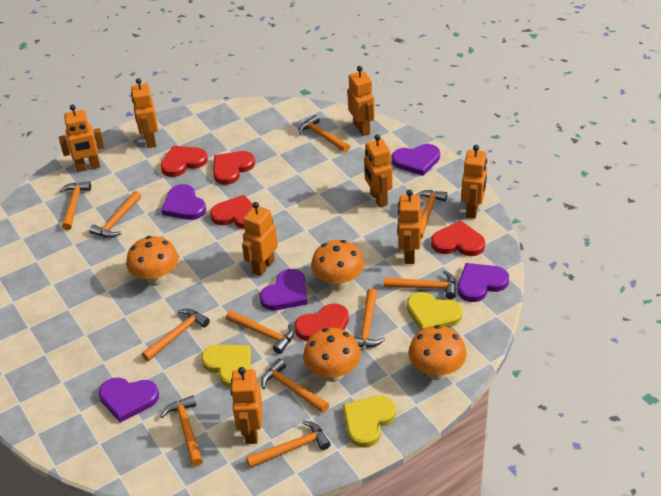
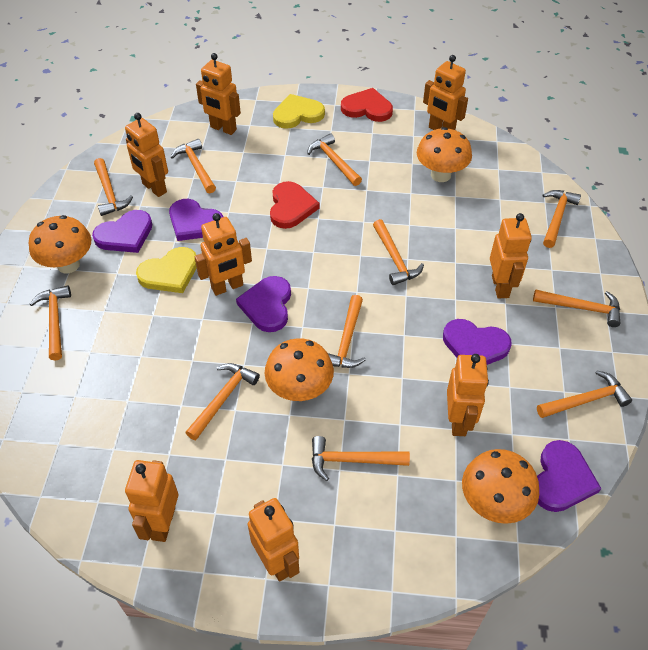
red heart: 5 -> 2
yellow heart: 3 -> 2

